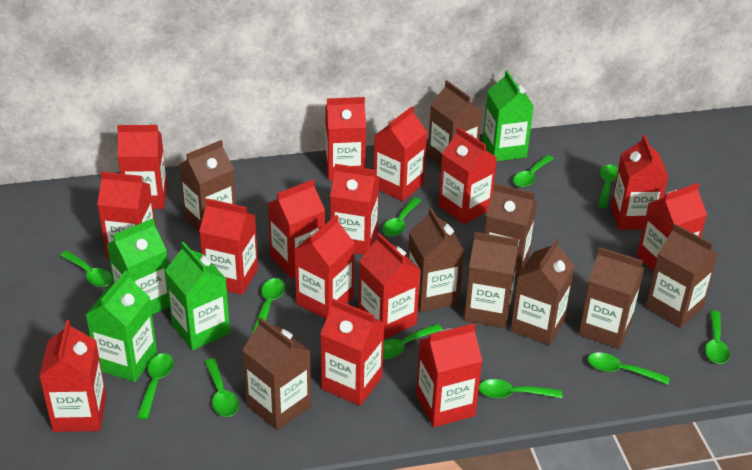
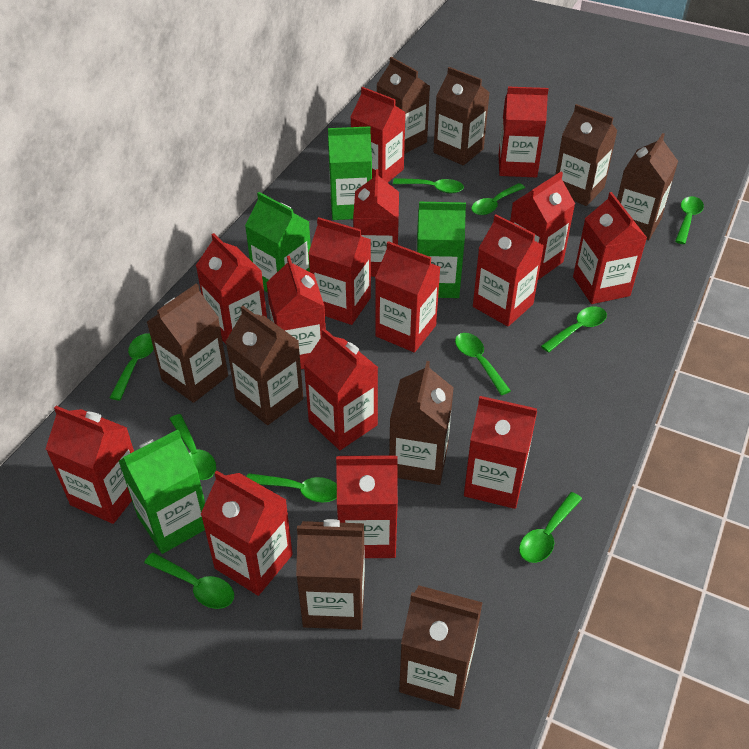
green spoon: 11 -> 10

